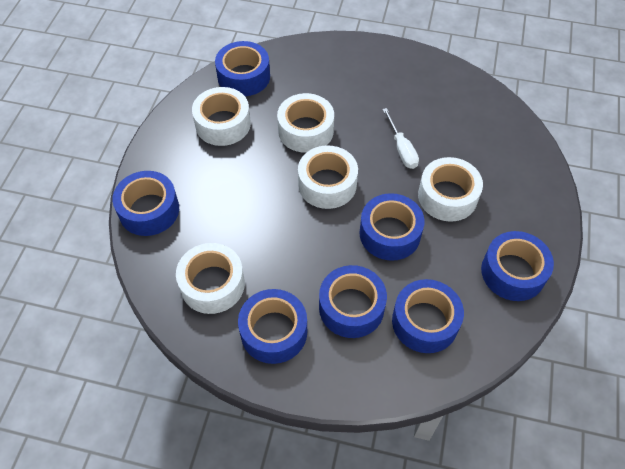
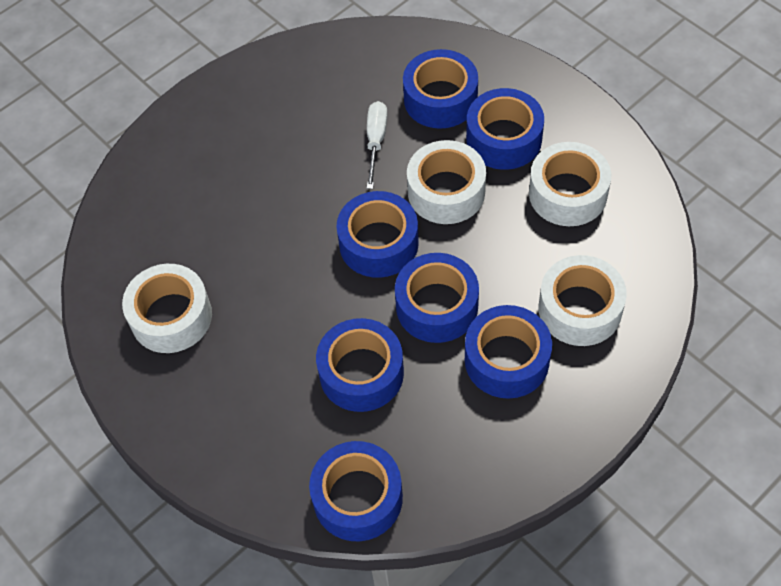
white tape: 5 -> 4

